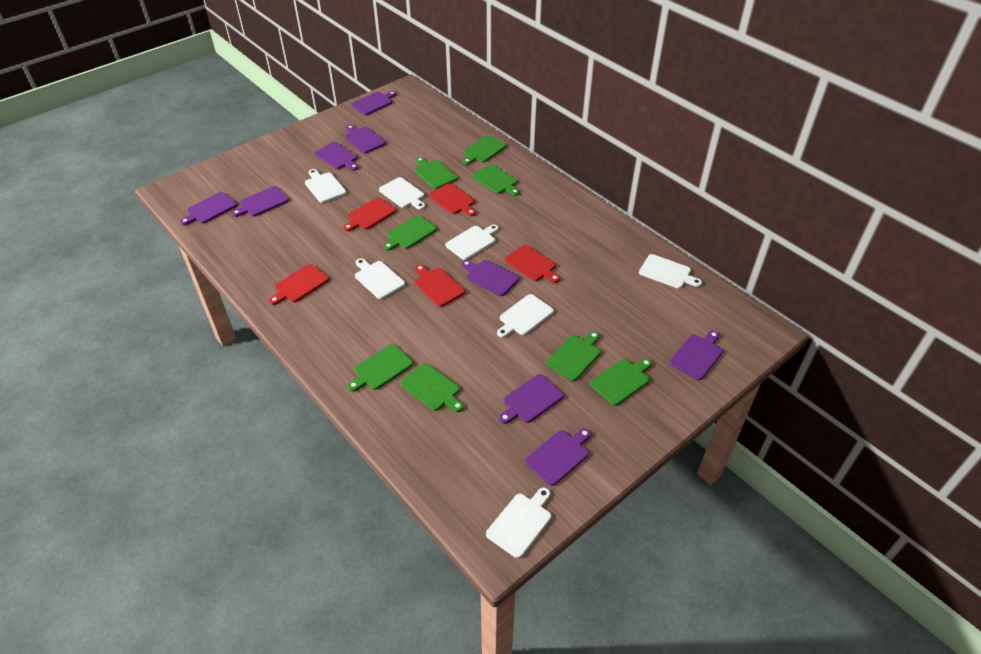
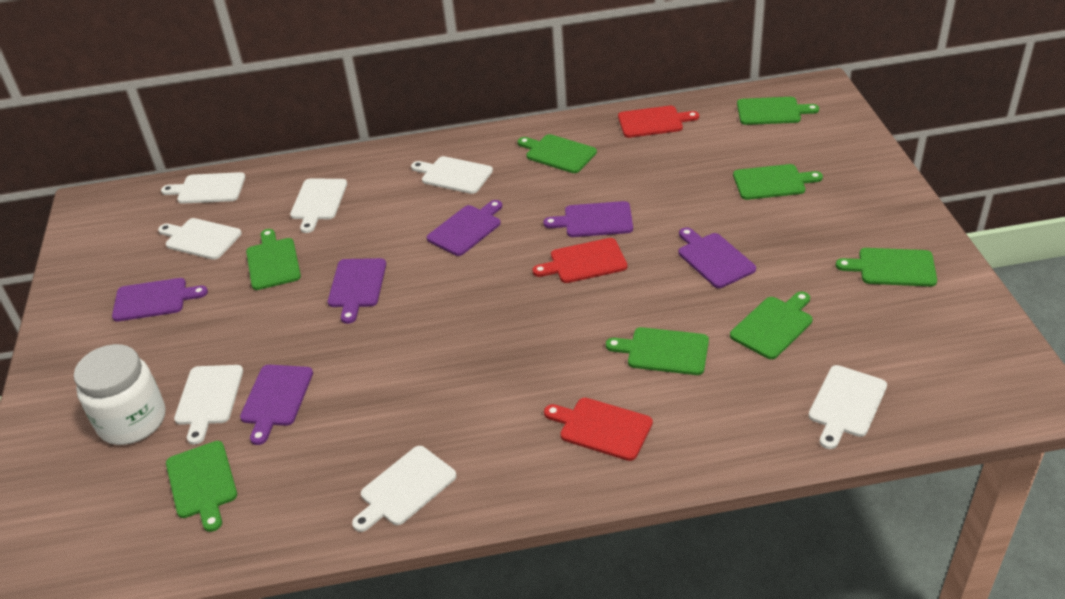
purple cutting board: 9 -> 6
red cutting board: 5 -> 3
white jar: 0 -> 1

